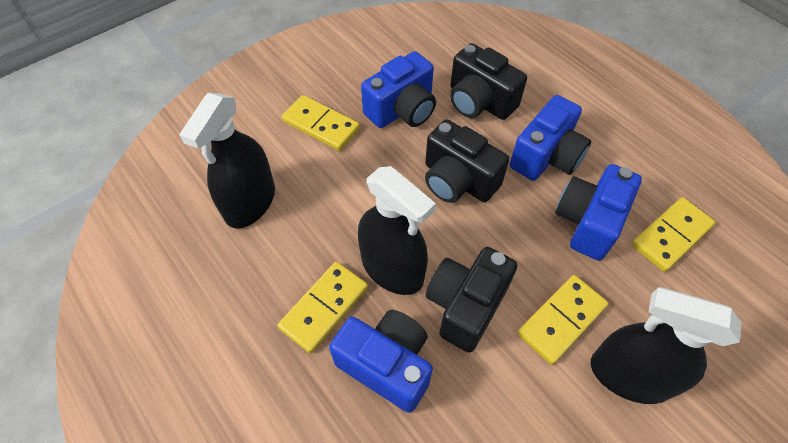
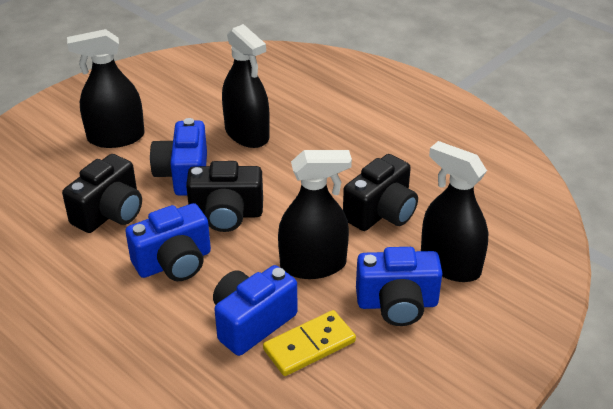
black spray bottle: 3 -> 4
yellow domino: 4 -> 1

